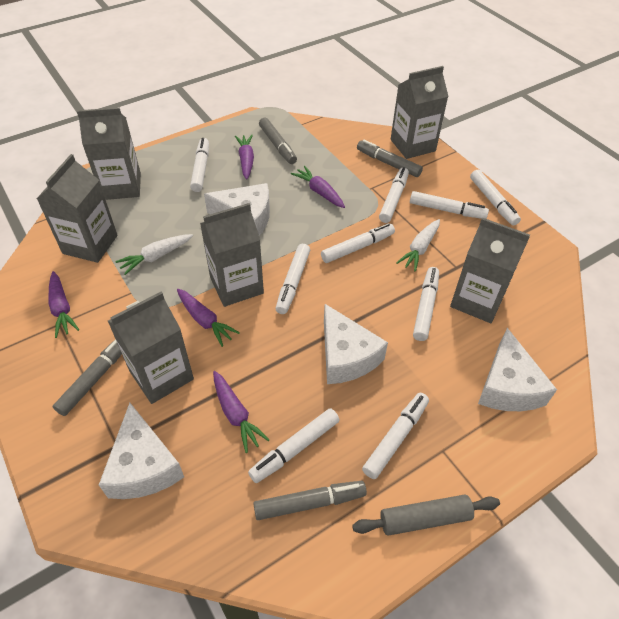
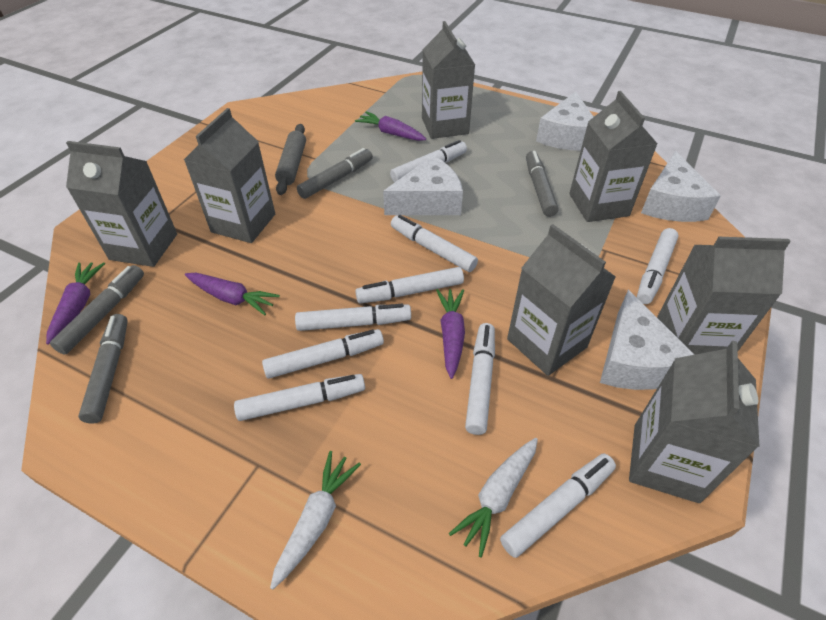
grey carton: 6 -> 7
purple carrot: 5 -> 4

